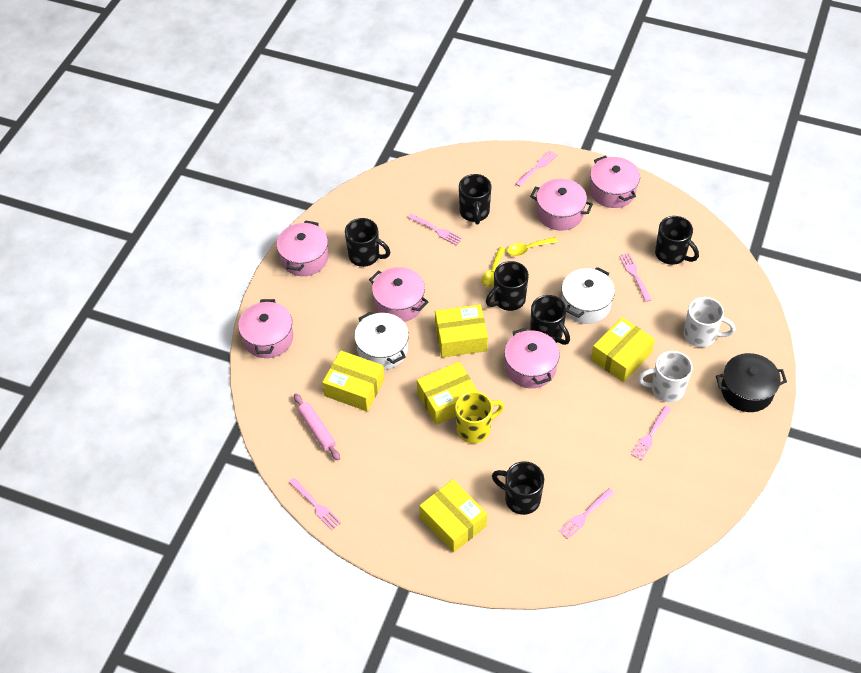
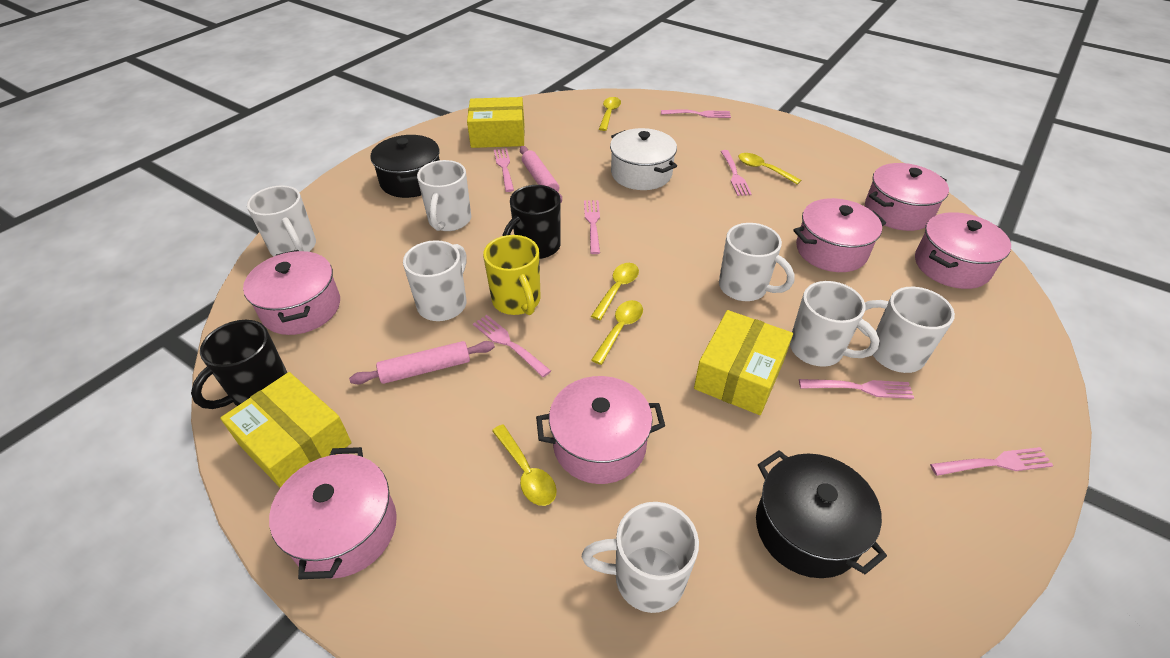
black mug: 6 -> 2
black pot: 1 -> 2
pink fork: 6 -> 7
pink rolling pin: 1 -> 2
white mug: 2 -> 7
white pot: 2 -> 1
yellow box: 5 -> 3
yellow spoon: 2 -> 5

